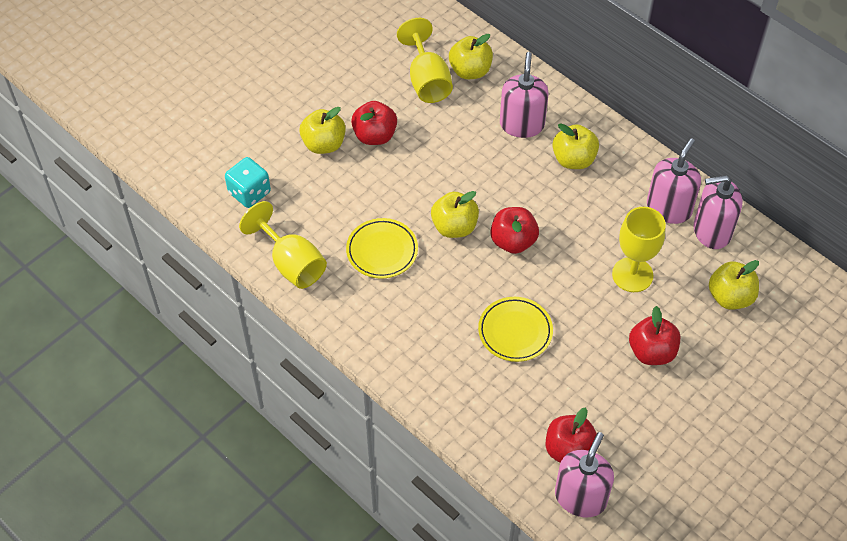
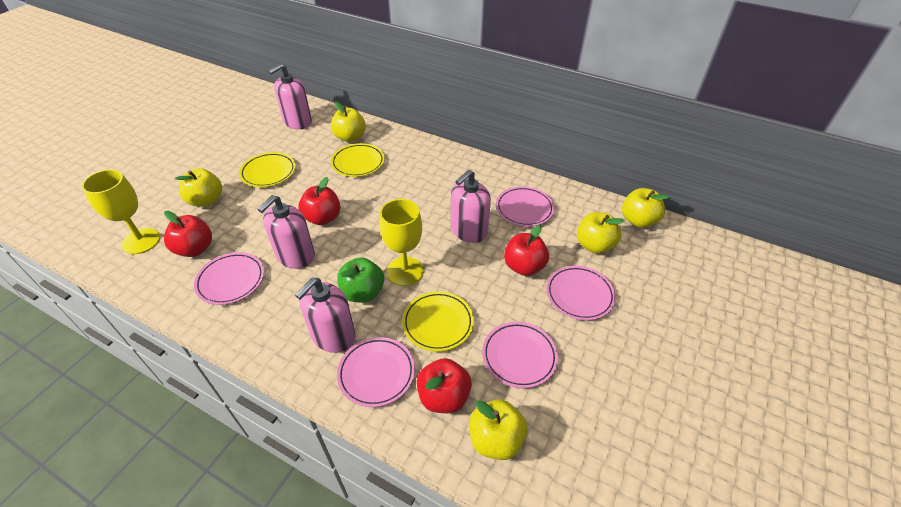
green apple: 0 -> 1
pink plate: 0 -> 5
turquoise dice: 1 -> 0
yellow goblet: 3 -> 2
yellow plate: 2 -> 3

